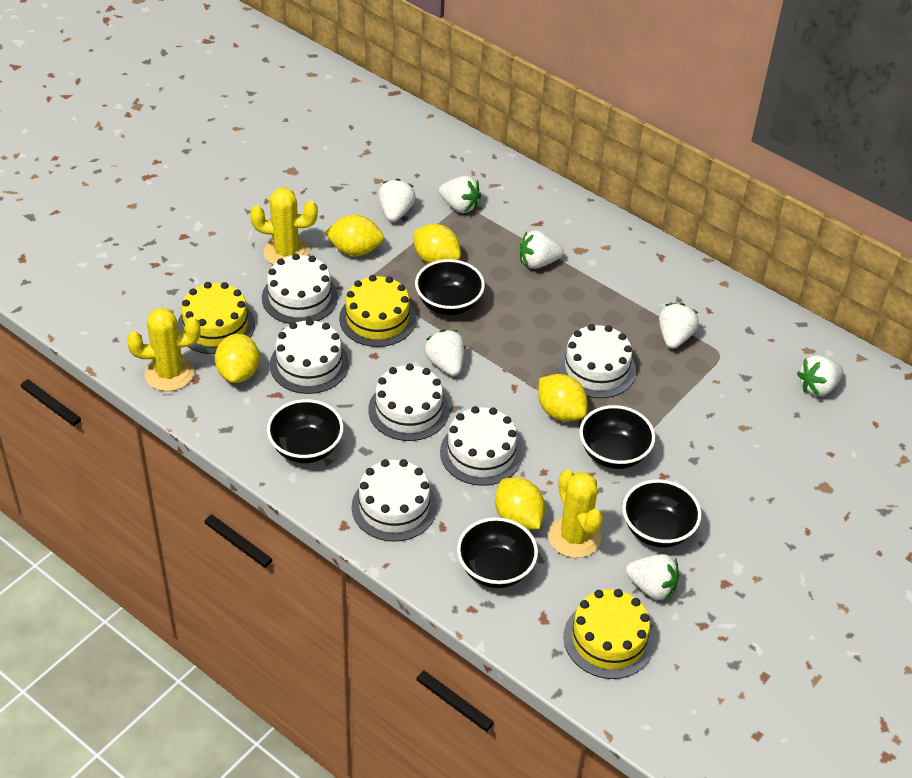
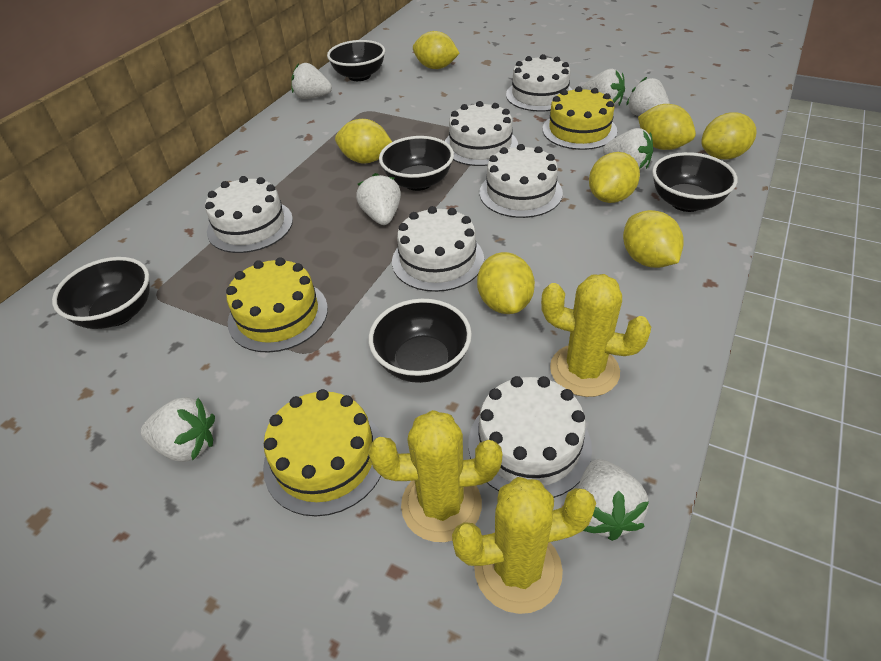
yellow lemon: 5 -> 7

